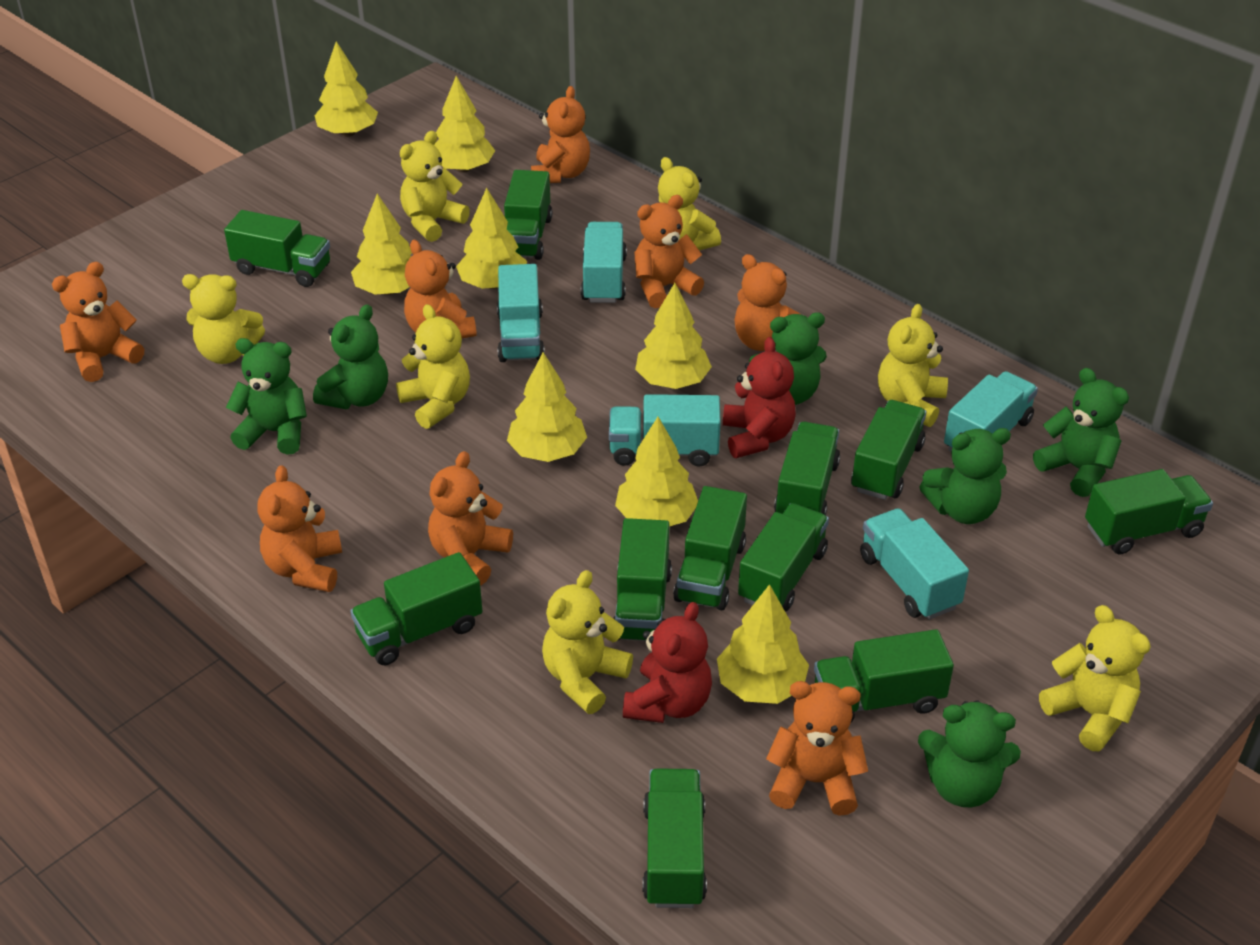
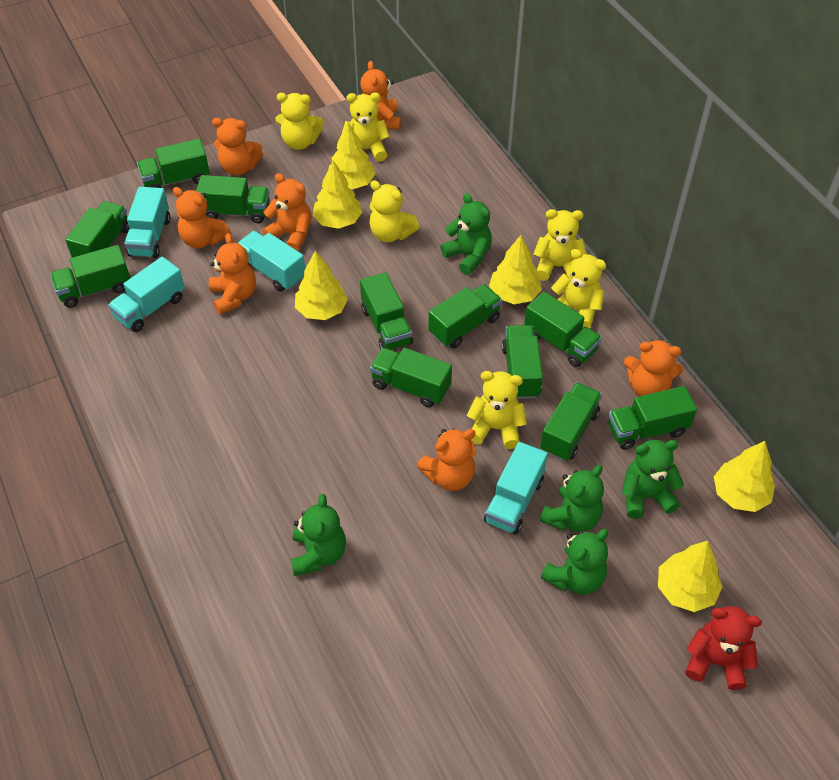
green teddy bear: 6 -> 5
orange teddy bear: 8 -> 7
red teddy bear: 2 -> 1
turquoise truck: 5 -> 4
yellow teddy bear: 7 -> 6
yellow tree: 8 -> 6

